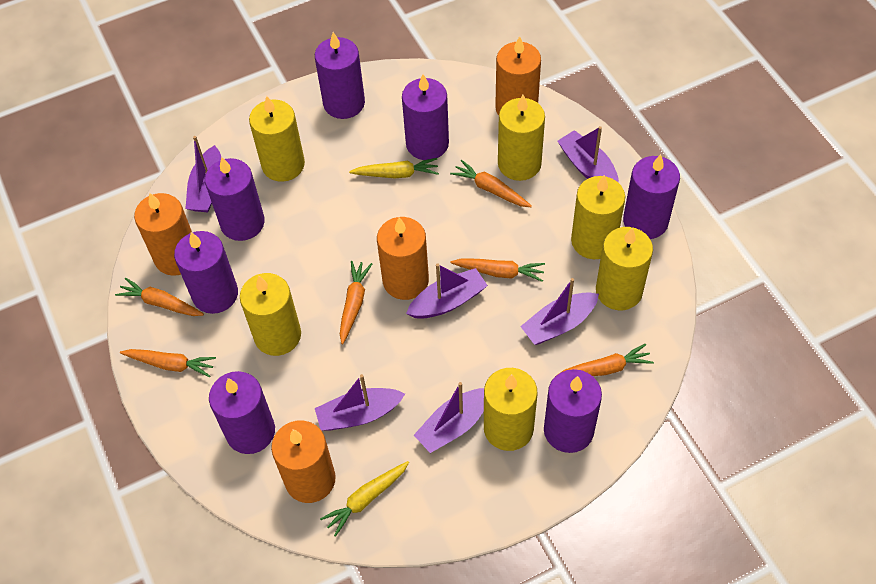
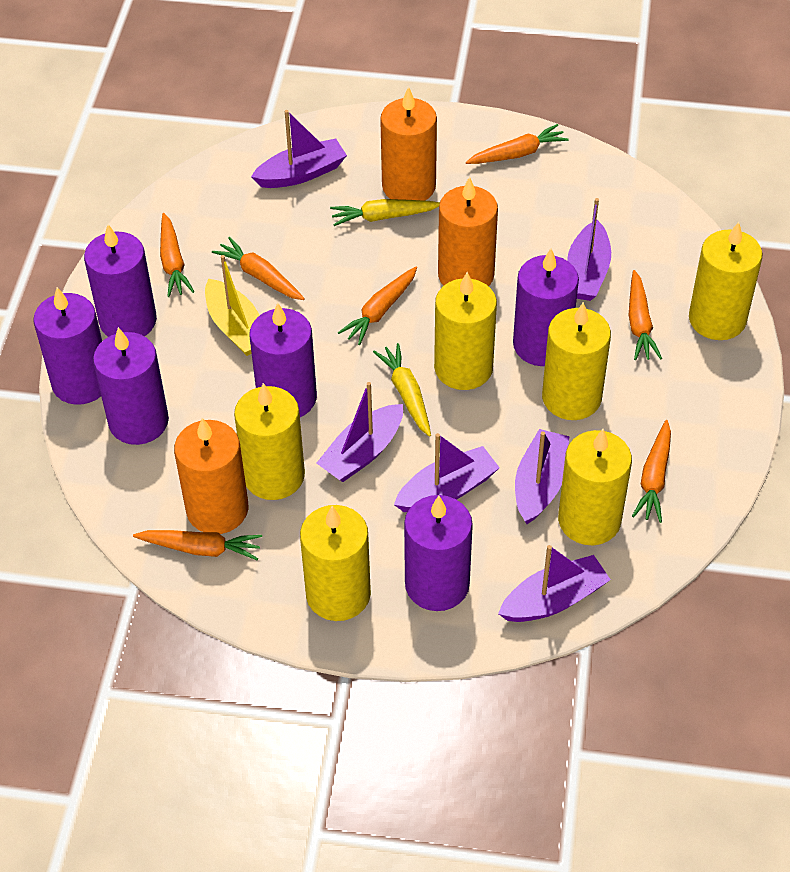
orange candle: 4 -> 3
orange carrot: 6 -> 7
purple candle: 7 -> 6
yellow boat: 0 -> 1

